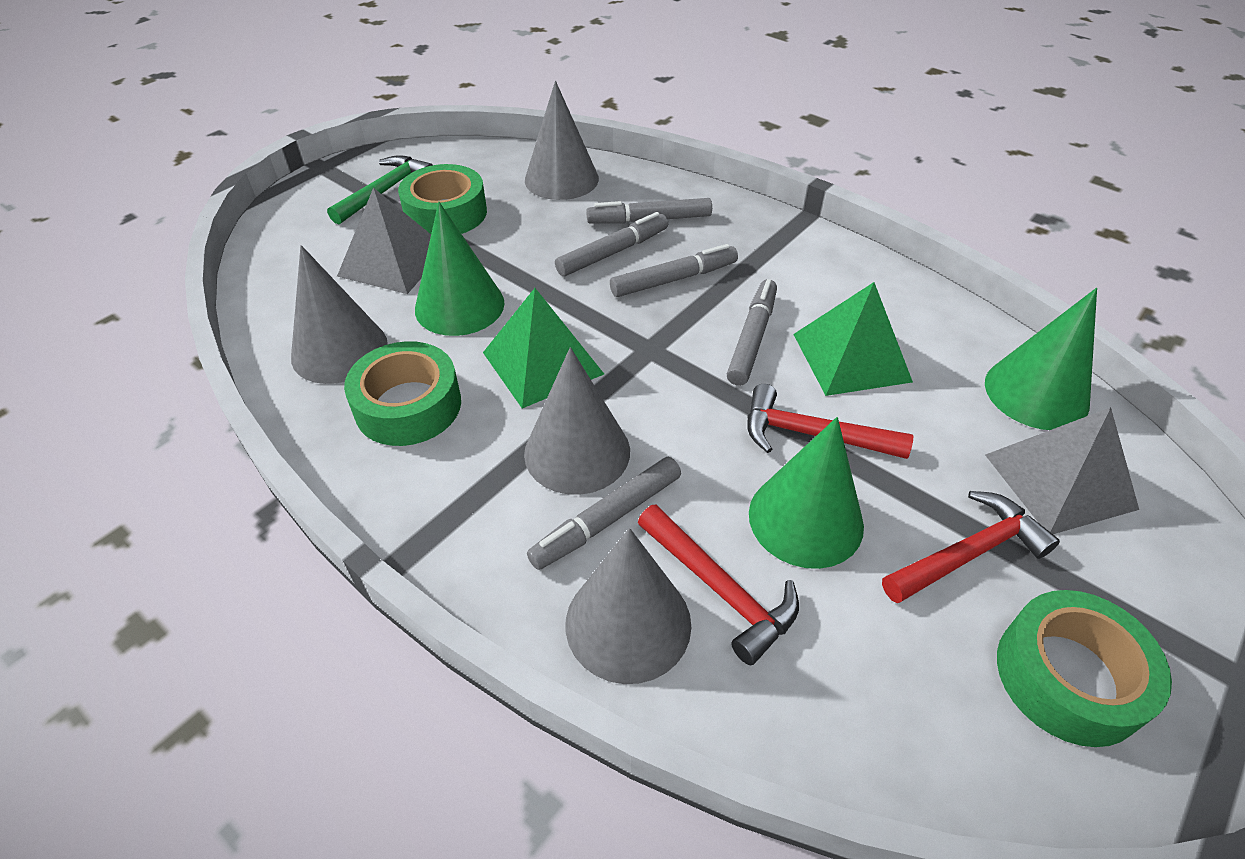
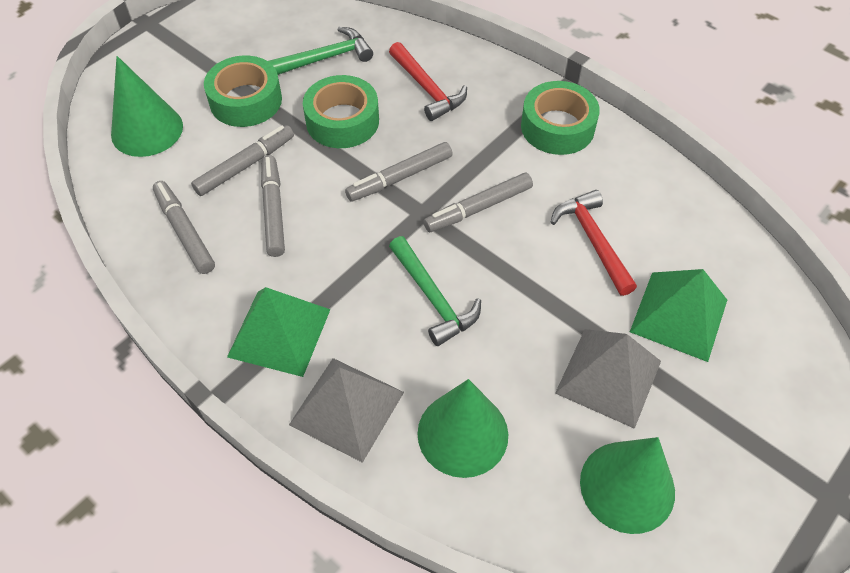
green hammer: 1 -> 2
grey cone: 4 -> 0
red hammer: 3 -> 2

